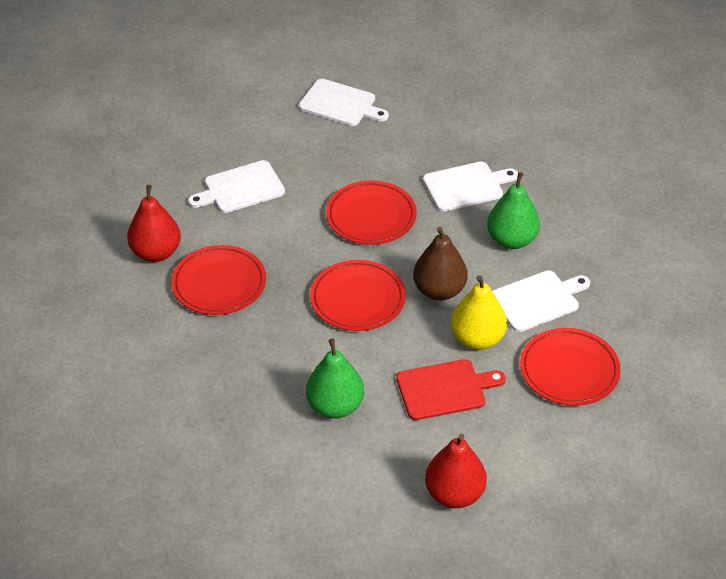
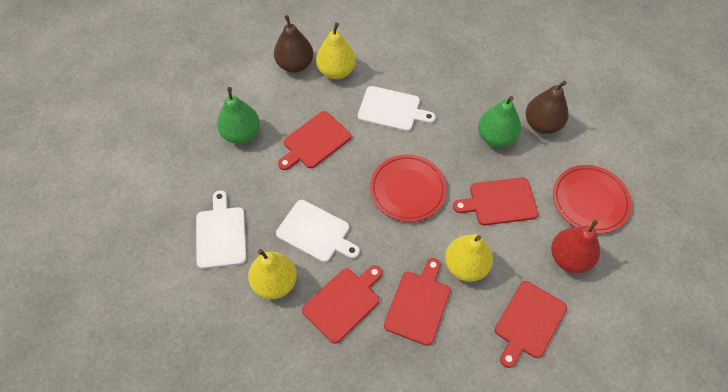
brown pear: 1 -> 2
red cutting board: 1 -> 5
red pear: 2 -> 1
red plate: 4 -> 2
white cutting board: 4 -> 3
yellow pear: 1 -> 3

